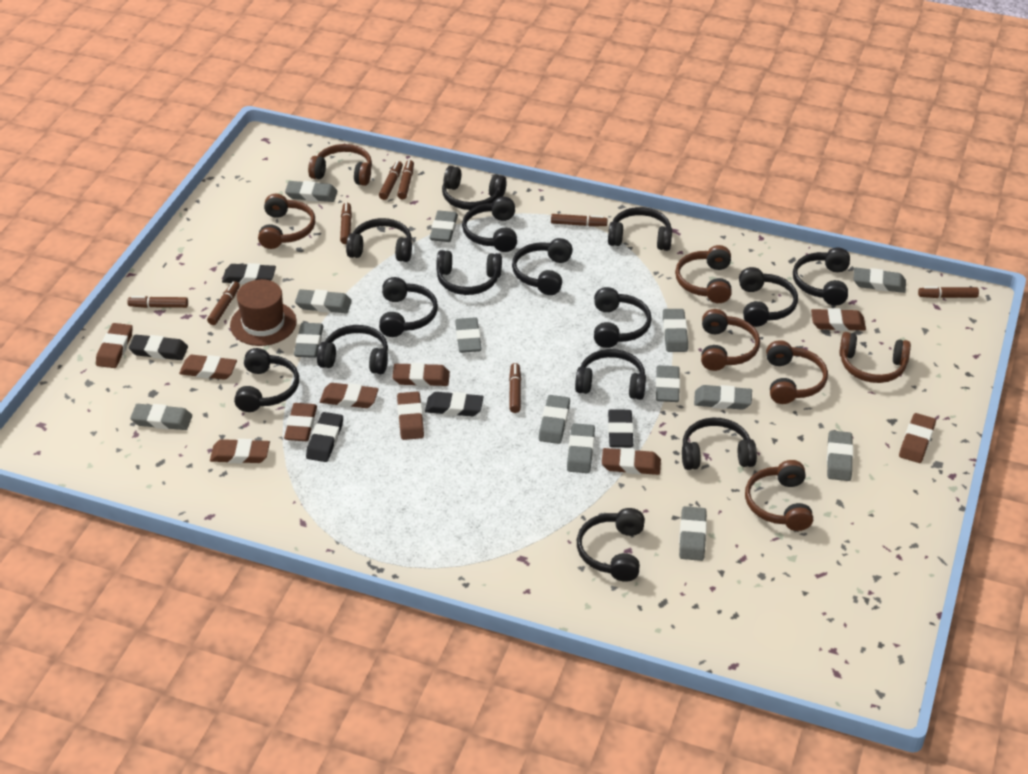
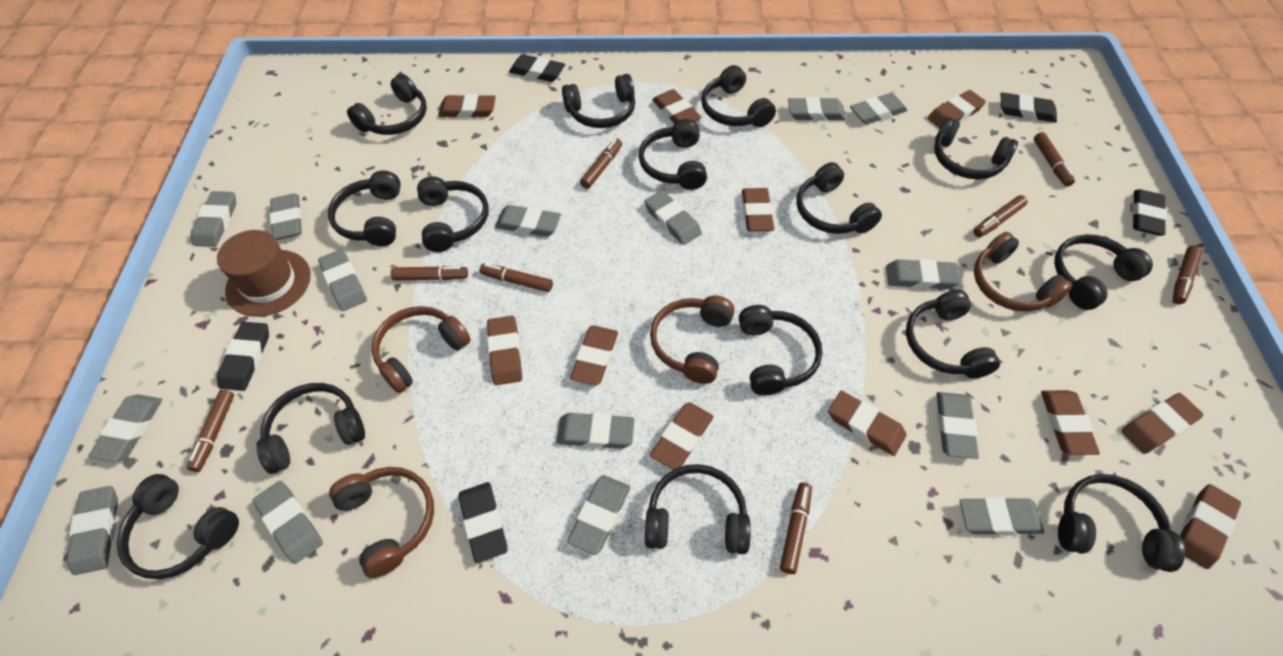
brown eraser: 10 -> 11
brown headphones: 7 -> 4
grey eraser: 14 -> 15

